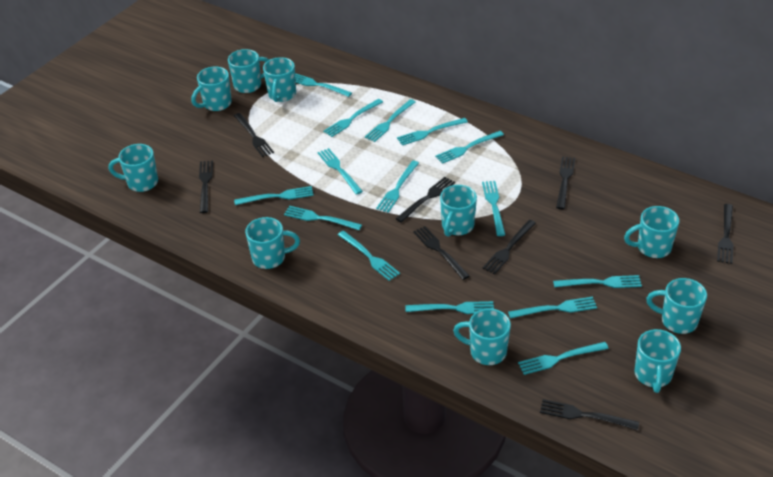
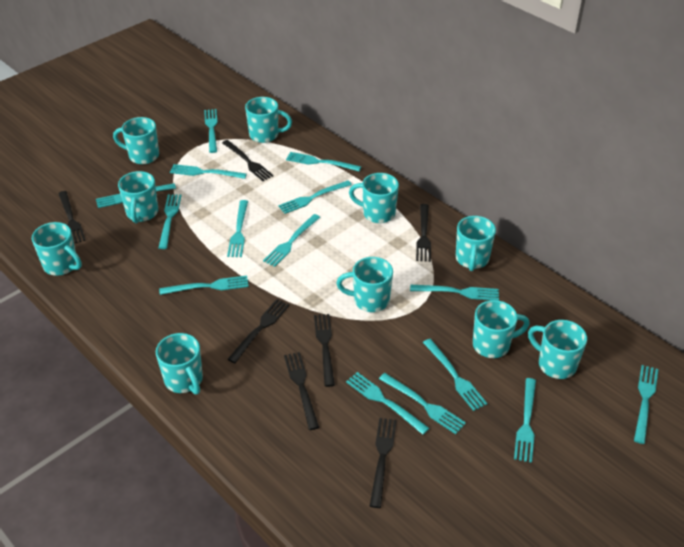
black fork: 8 -> 7

